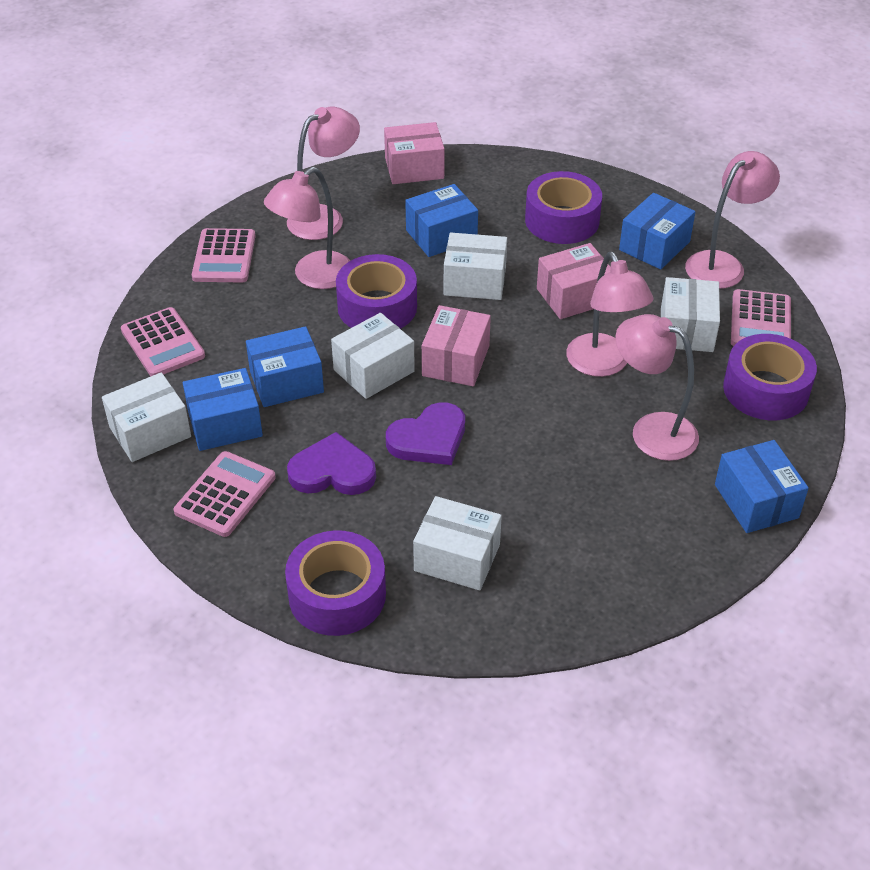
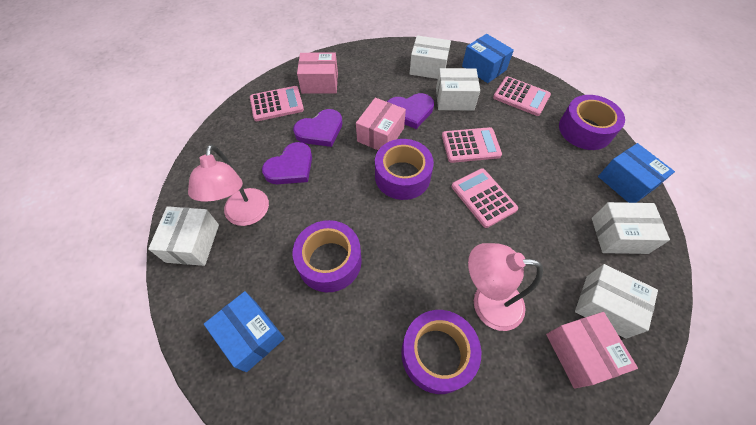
blue box: 5 -> 3
pink lamp: 5 -> 2
purple heart: 2 -> 3

